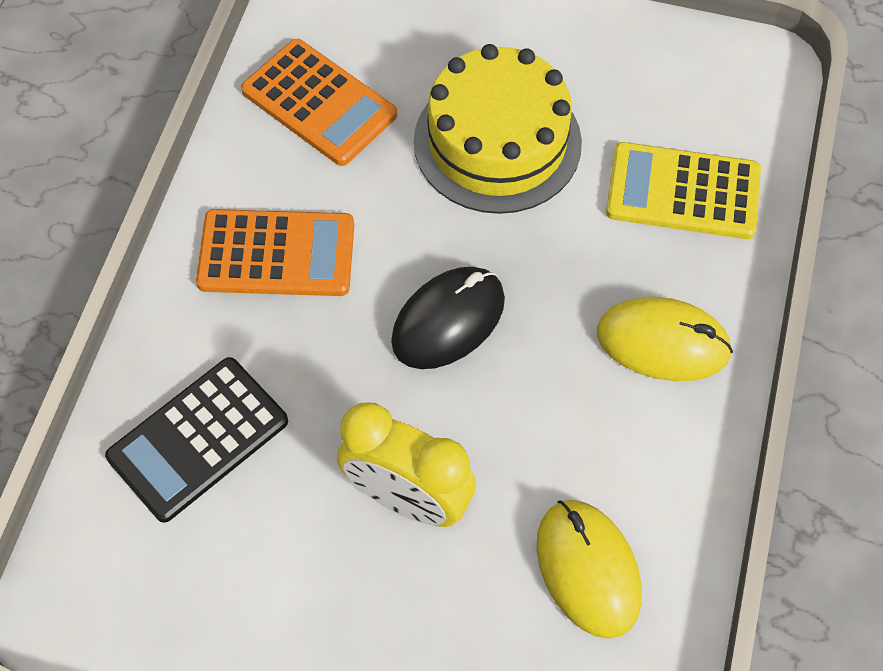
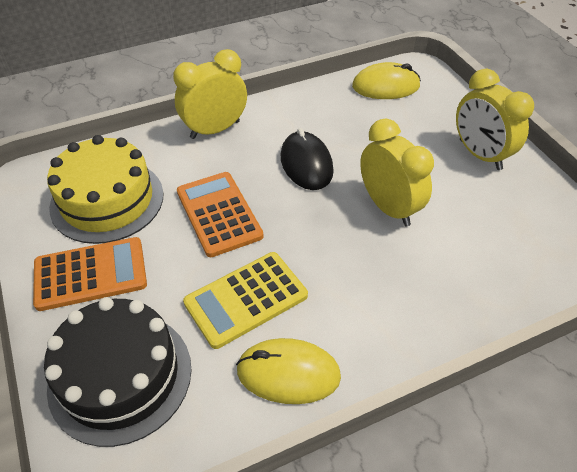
black cake: 0 -> 1
black calculator: 1 -> 0
yellow clock: 1 -> 3

